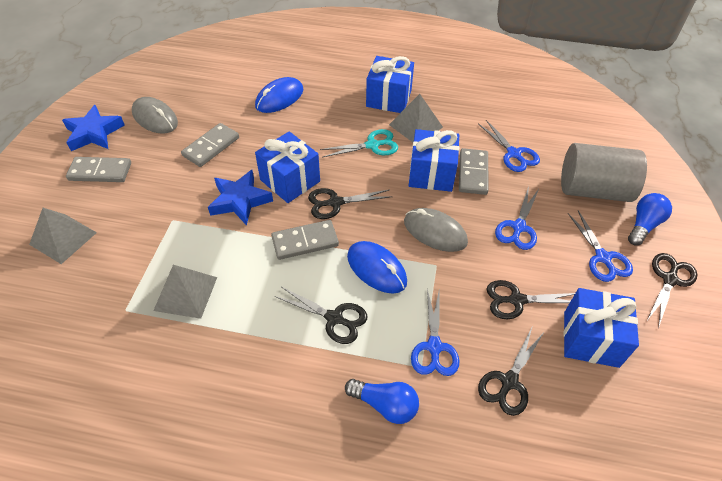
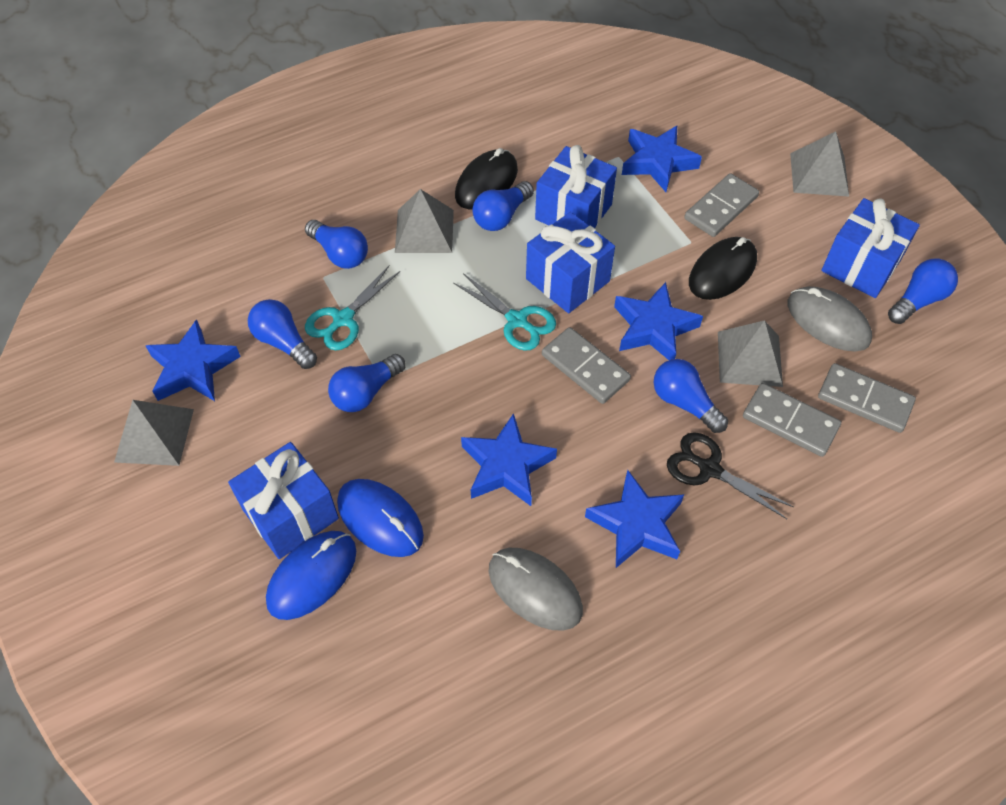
black mouse: 0 -> 2
black scissors: 5 -> 1
blue light bulb: 2 -> 6
blue scissors: 4 -> 0
blue star: 2 -> 5
grey cylinder: 1 -> 0
grey pyramid: 3 -> 4
turquoise scissors: 1 -> 2

